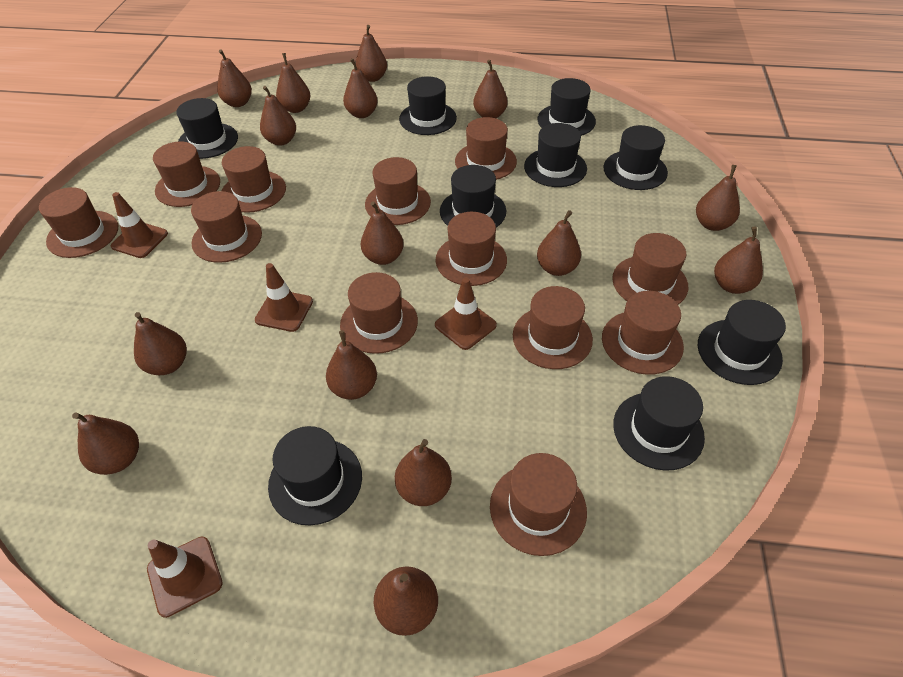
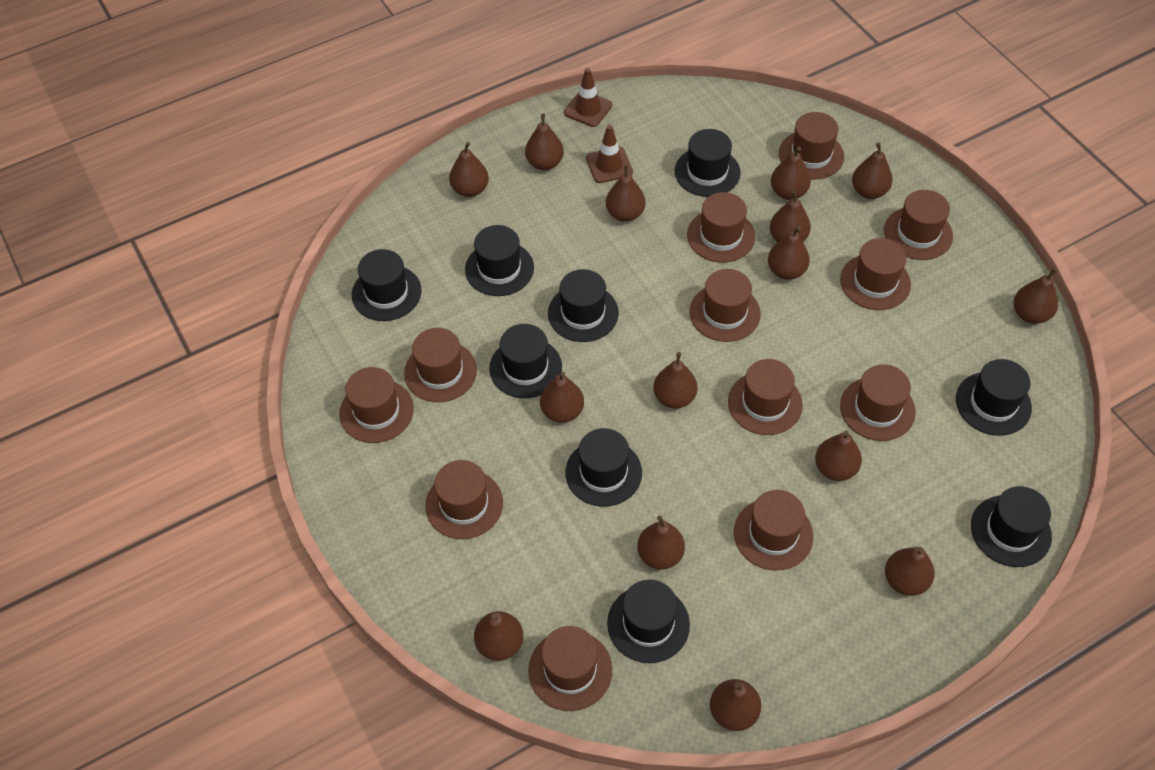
brown traffic cone: 4 -> 2

